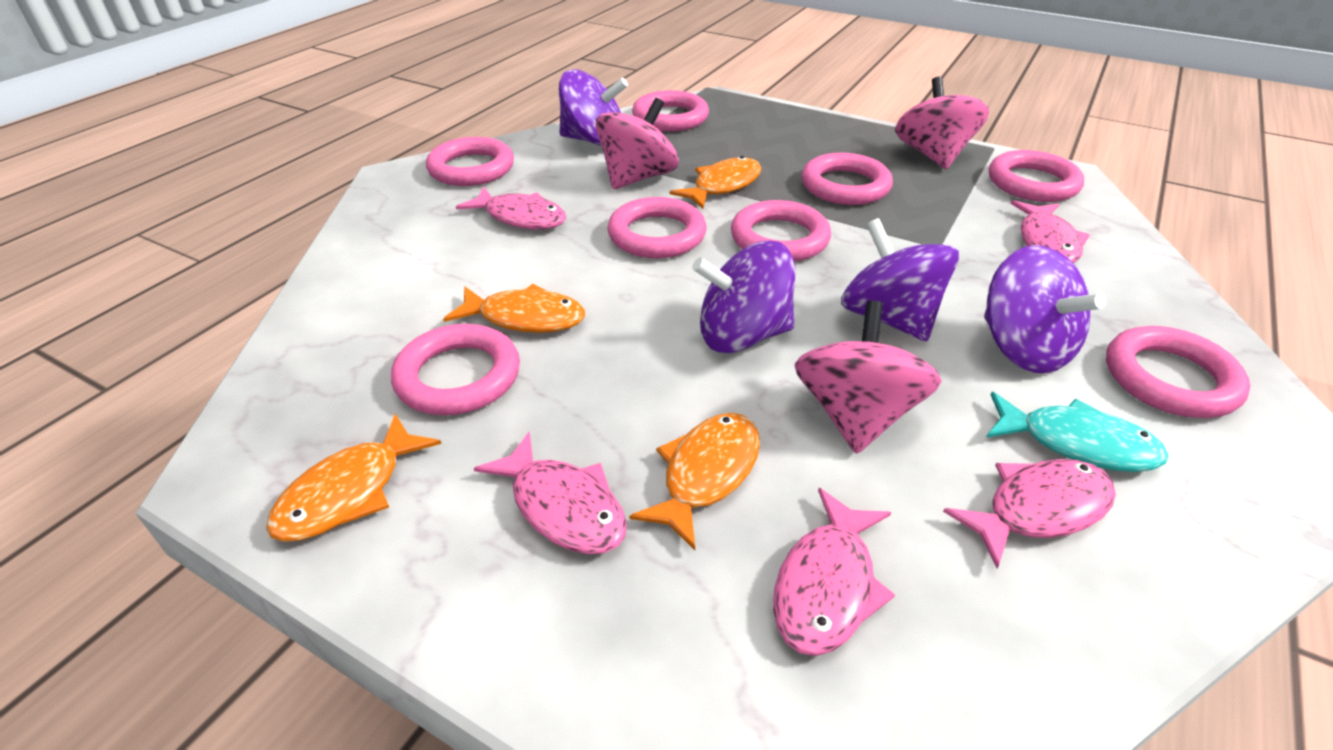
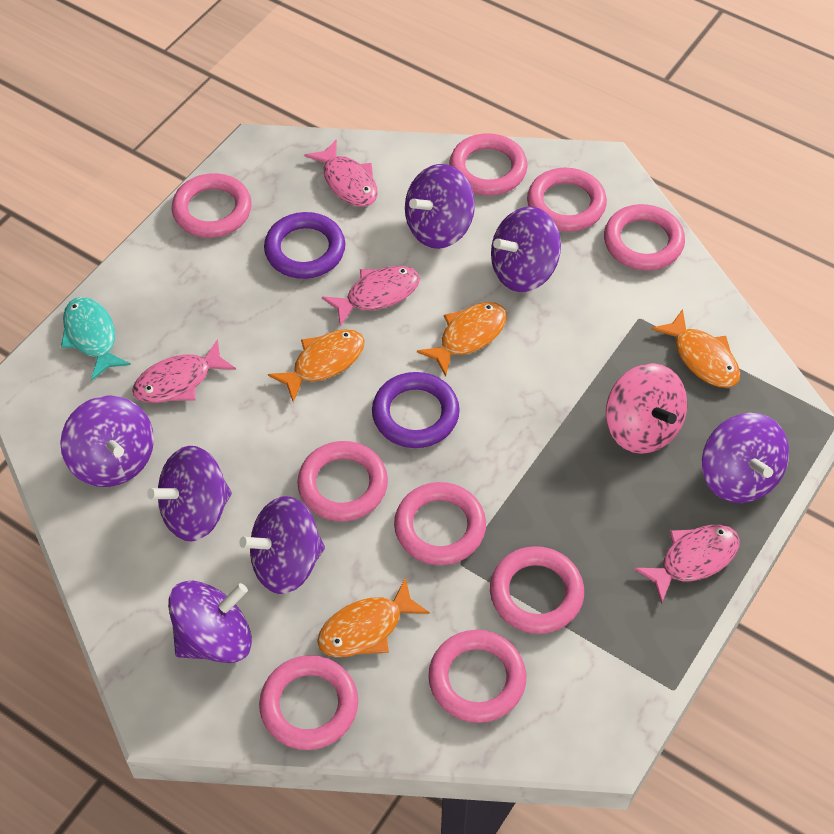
pink fish: 5 -> 4
pink ring: 8 -> 9
pink spinning top: 3 -> 1
purple ring: 0 -> 2
purple spinning top: 4 -> 7

